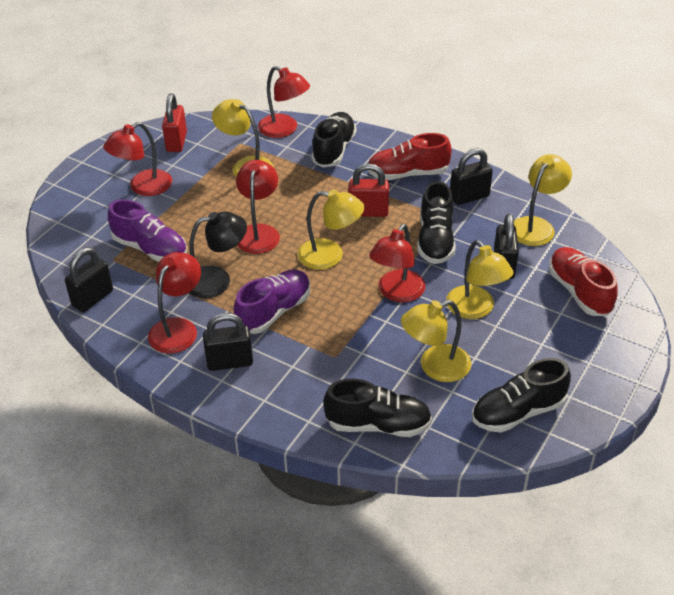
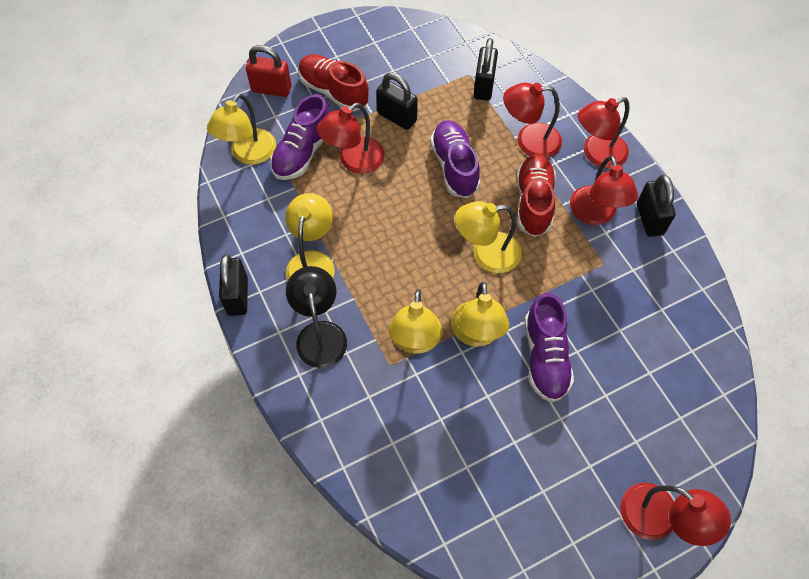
black shoe: 4 -> 0
purple shoe: 2 -> 3
red padlock: 2 -> 1

